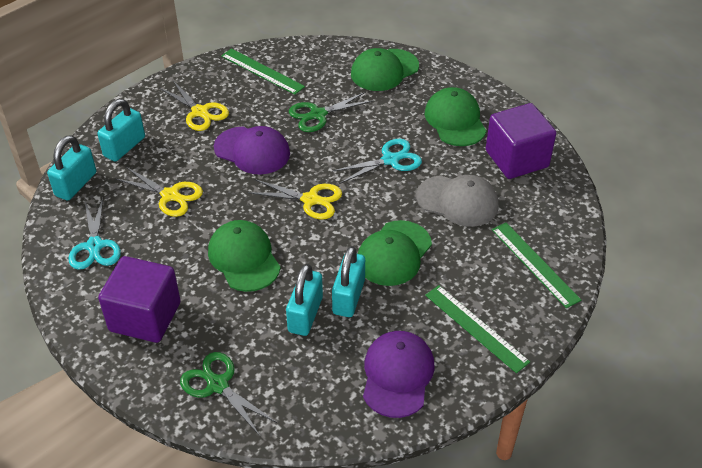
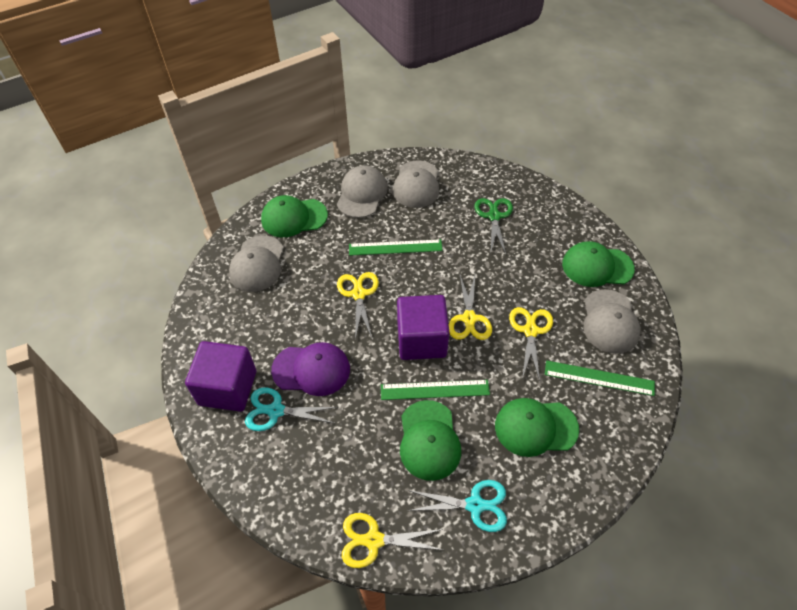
green scissors: 2 -> 1
grey cap: 1 -> 4
purple cap: 2 -> 1
turquoise padlock: 4 -> 0
yellow scissors: 3 -> 4

